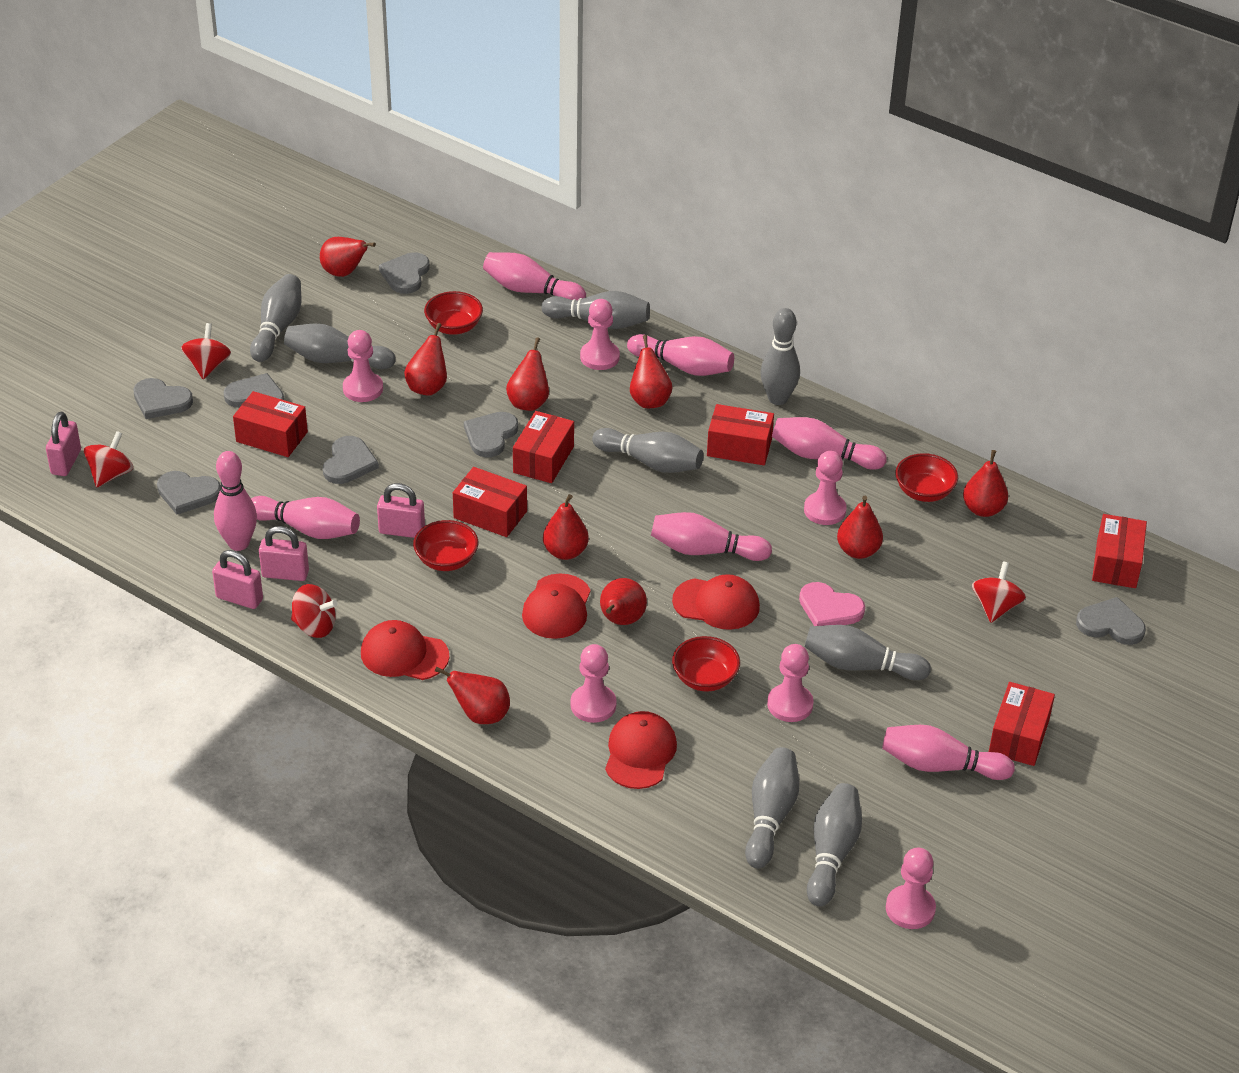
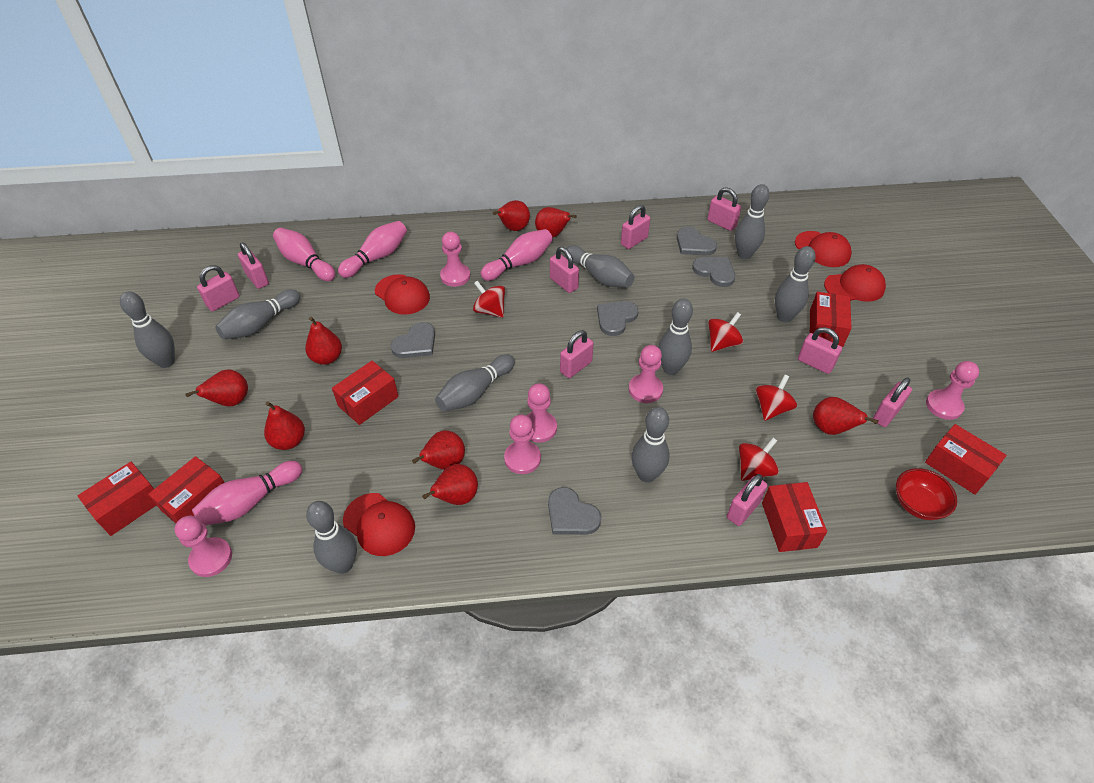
grey bowling pin: 8 -> 9
grey heart: 7 -> 5
pink bowling pin: 7 -> 4
pink heart: 1 -> 0
pink padlock: 4 -> 9
red bowl: 4 -> 1
red pear: 9 -> 8

